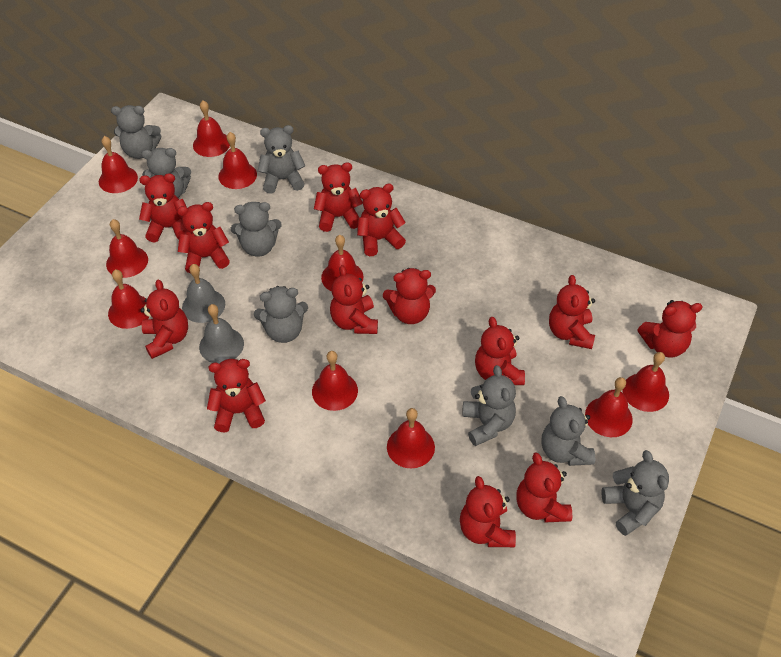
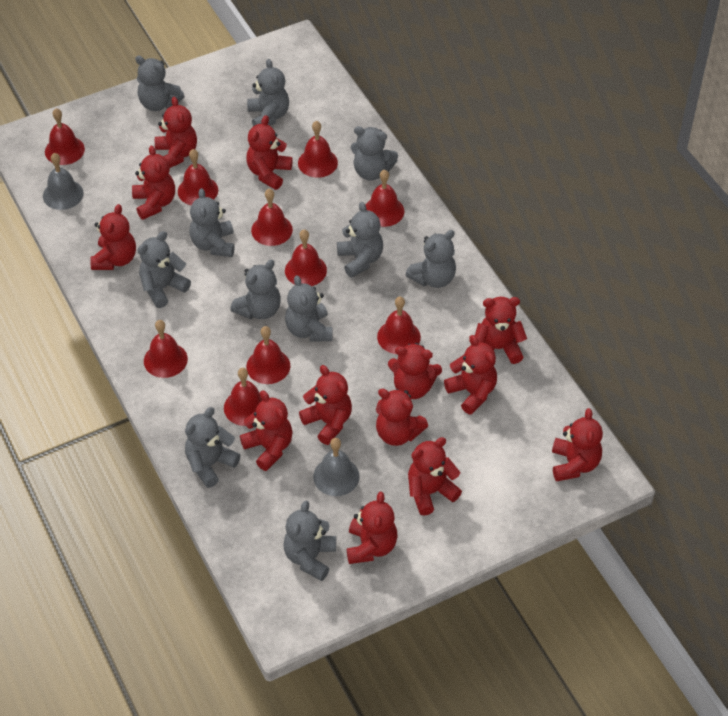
grey teddy bear: 8 -> 11

